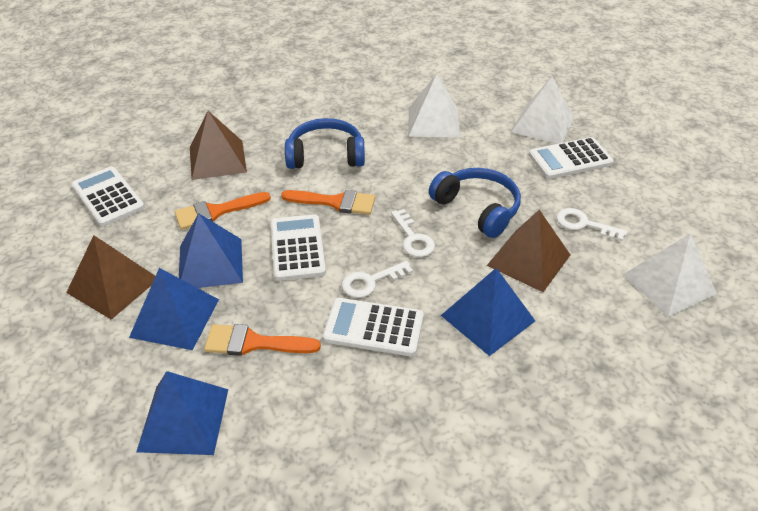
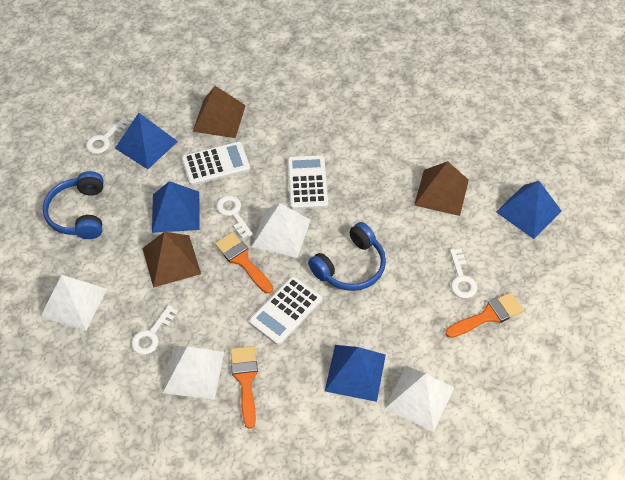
white calculator: 4 -> 3
white key: 3 -> 4
white pyramid: 3 -> 4

